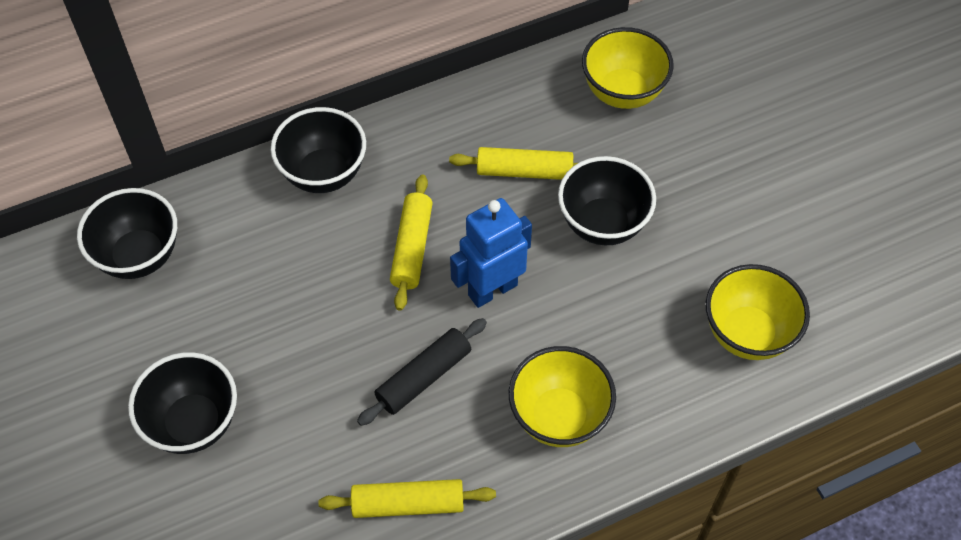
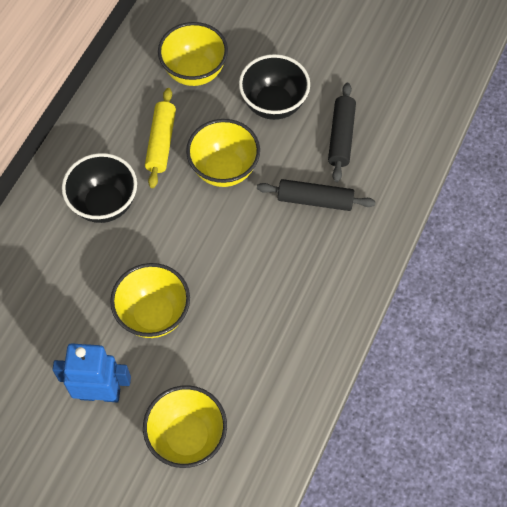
black bowl: 4 -> 2
black rolling pin: 1 -> 2
yellow bowl: 3 -> 4
yellow rolling pin: 3 -> 1

